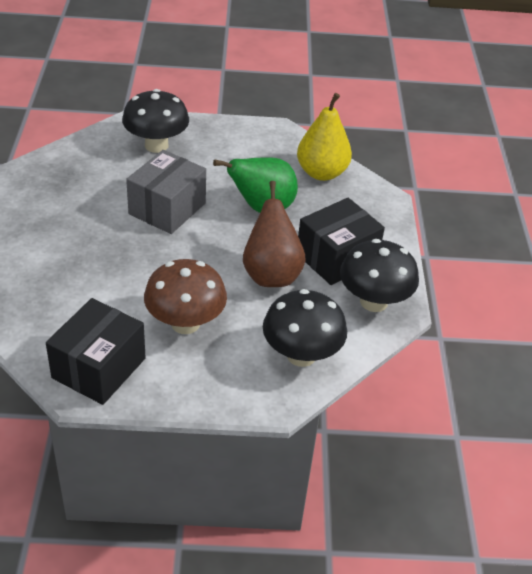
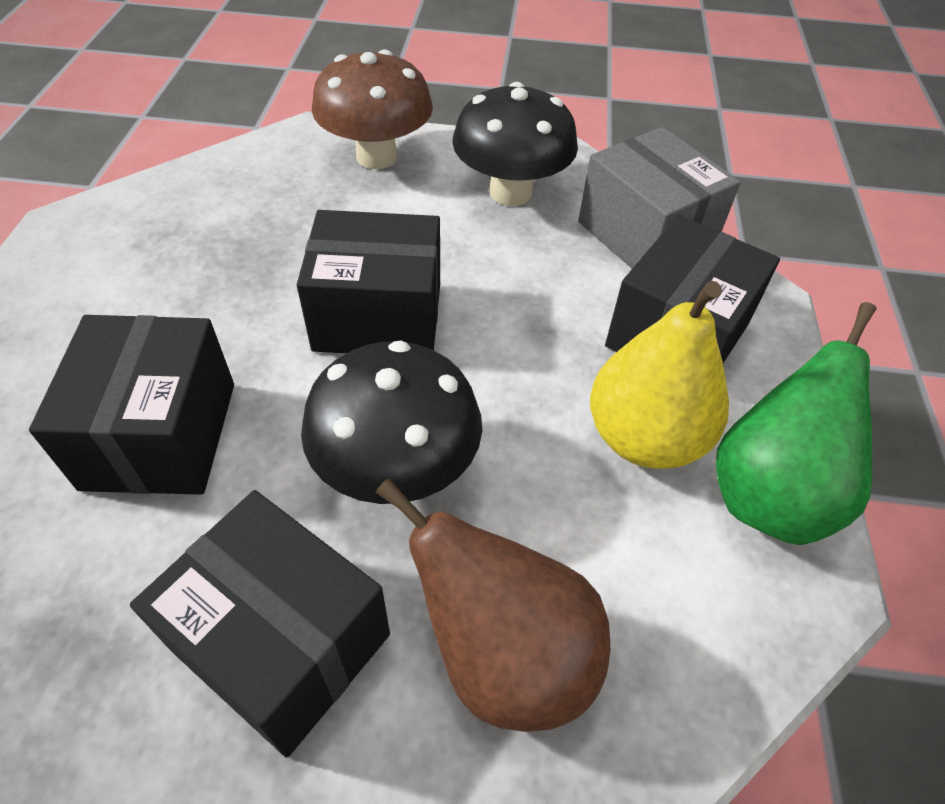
black box: 2 -> 4
black mushroom: 3 -> 2

